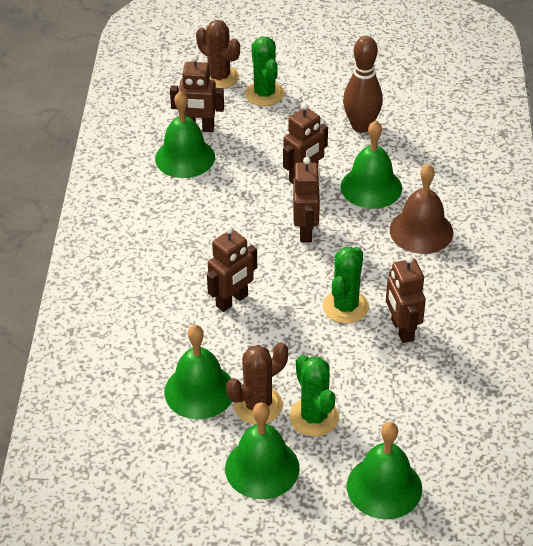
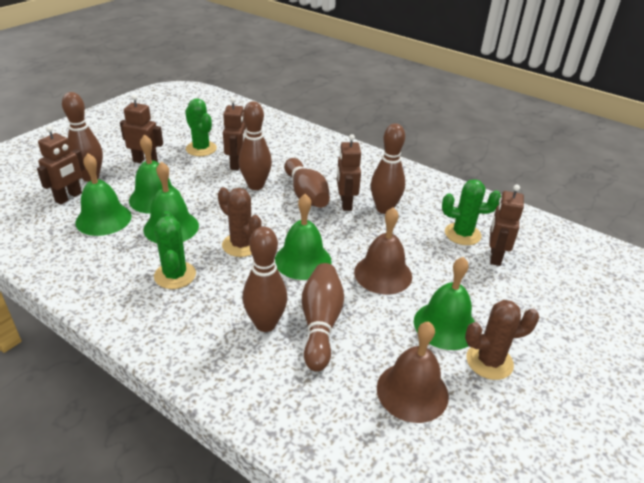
brown bell: 1 -> 2
brown bowling pin: 1 -> 6

